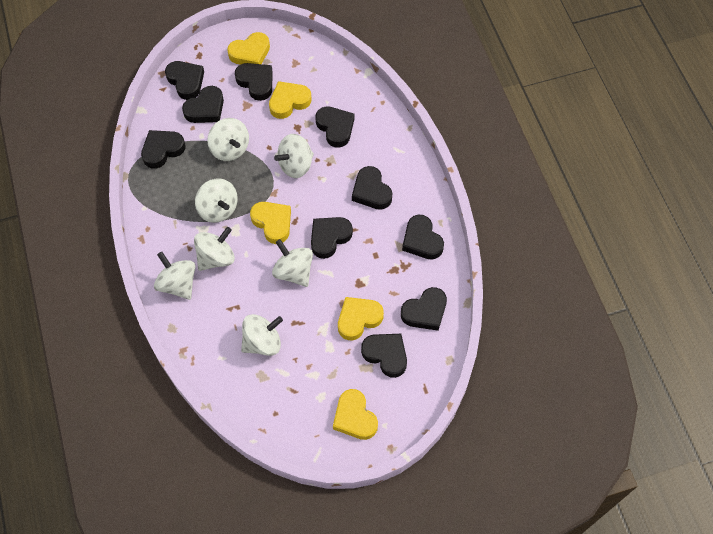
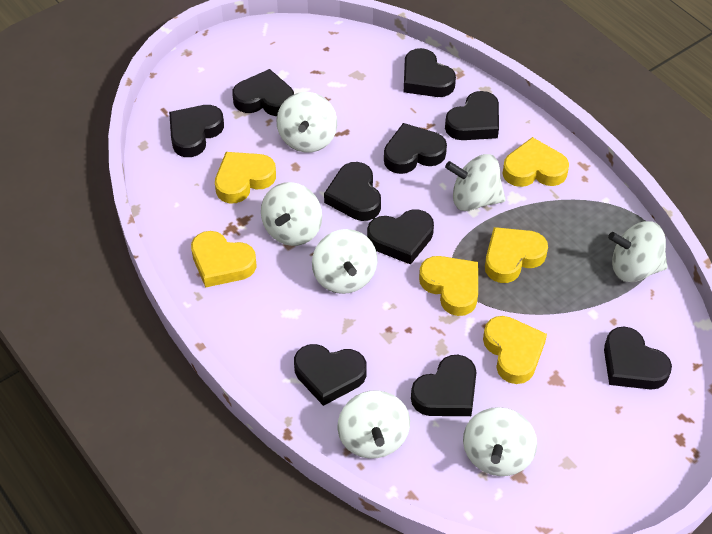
yellow heart: 5 -> 6

